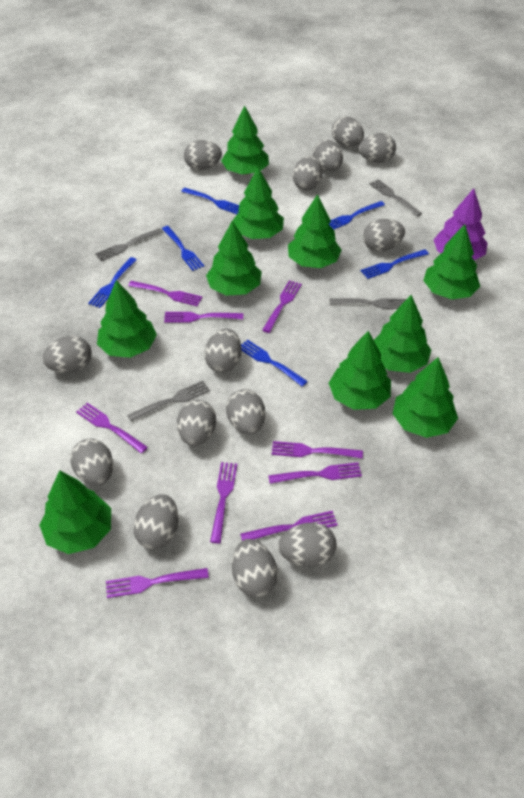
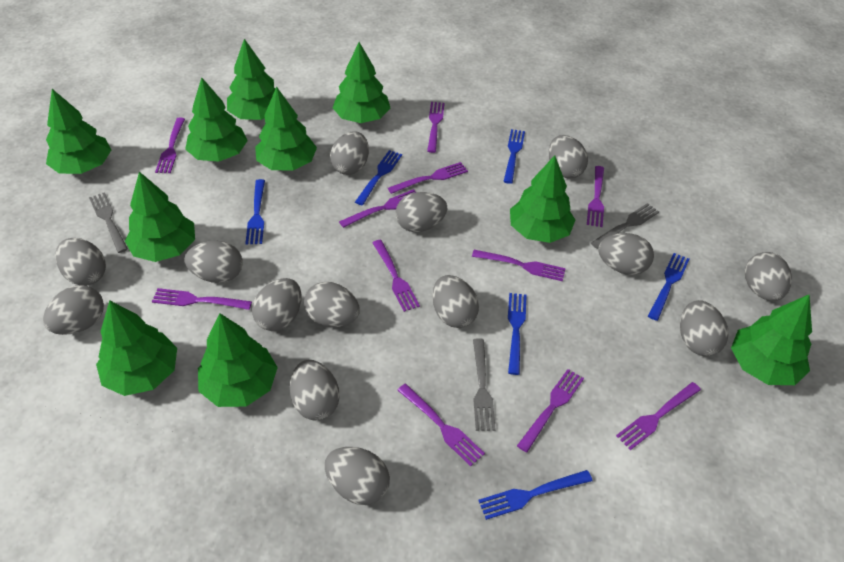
grey fork: 4 -> 3
purple fork: 9 -> 11
purple tree: 1 -> 0

